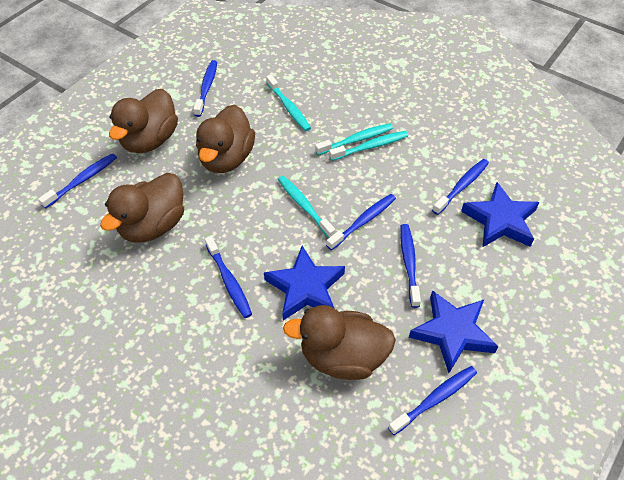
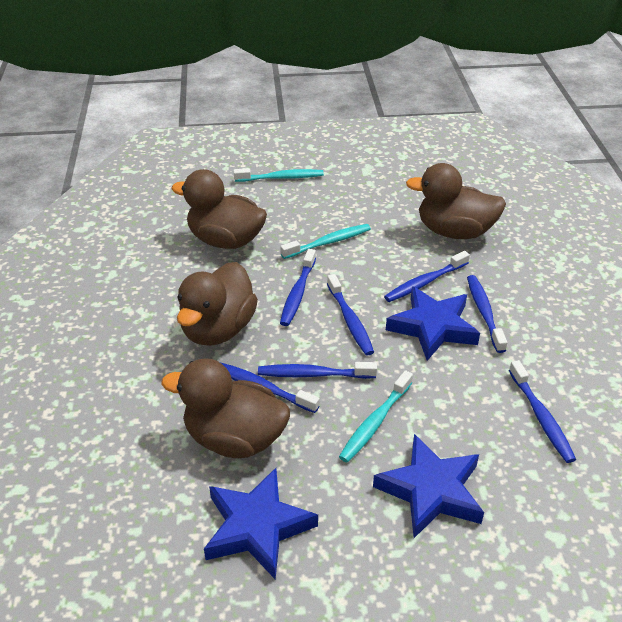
turquoise toothbrush: 4 -> 3

